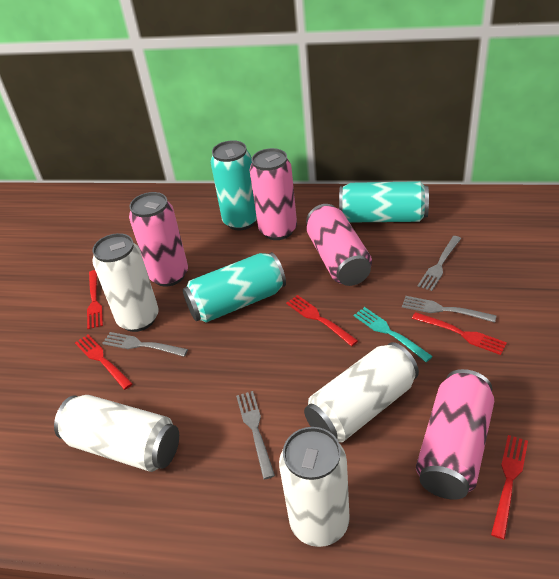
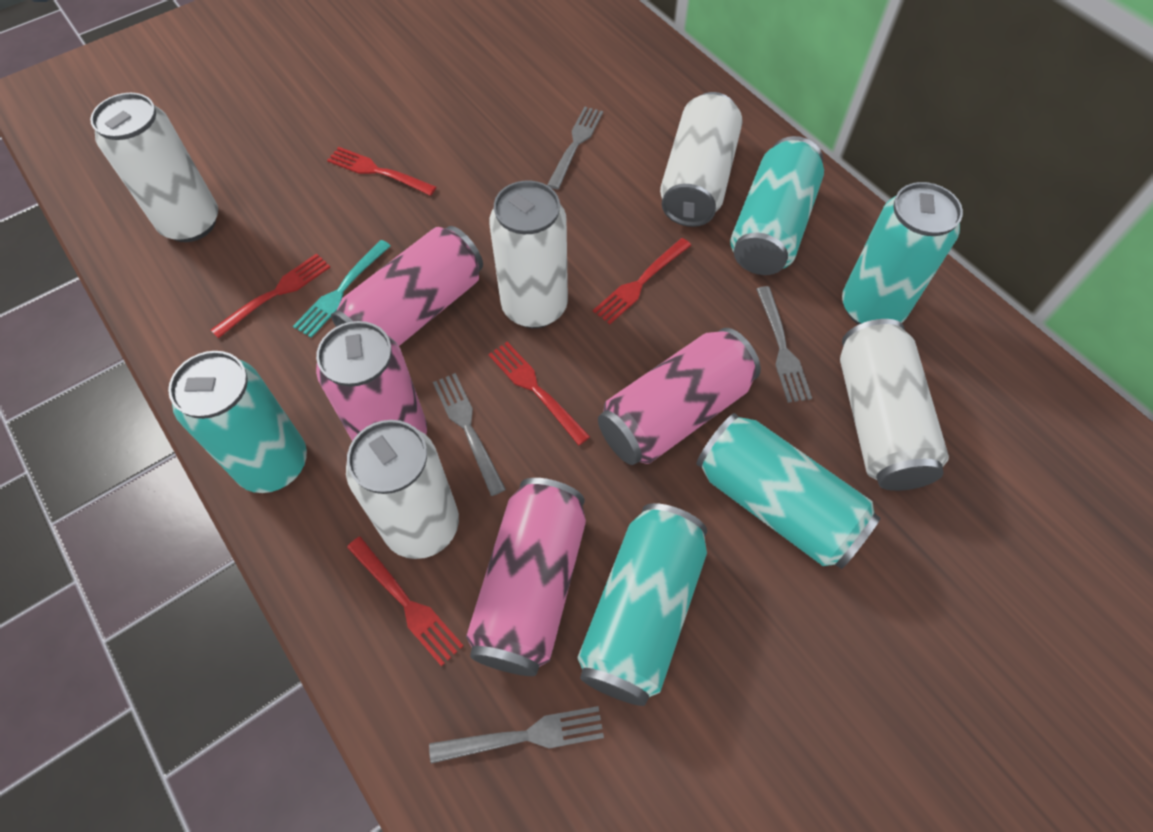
turquoise can: 3 -> 5
white can: 4 -> 5

